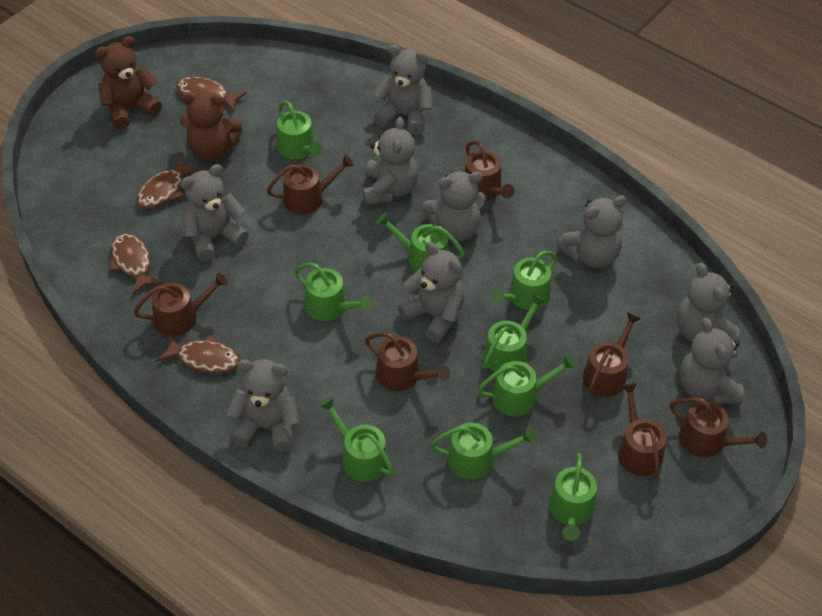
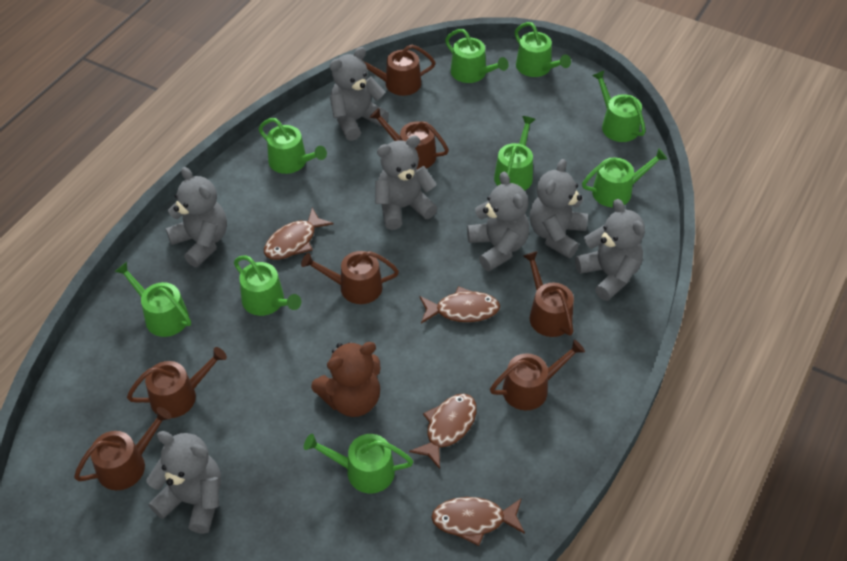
brown teddy bear: 2 -> 1
grey teddy bear: 9 -> 7

